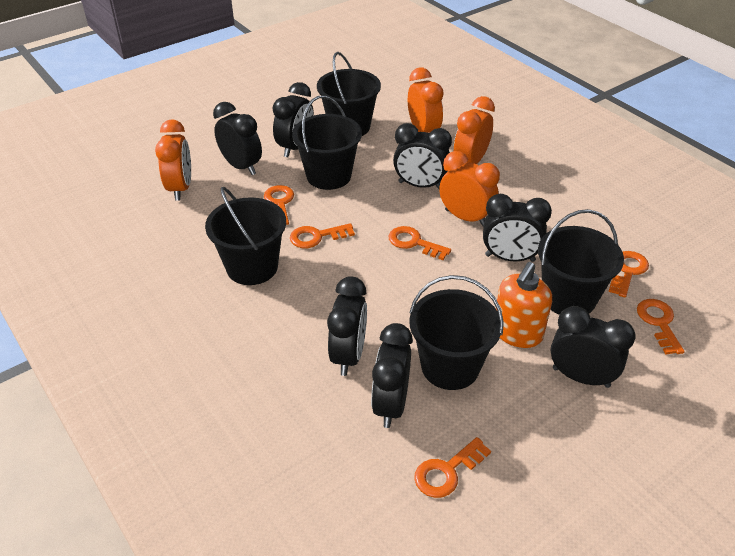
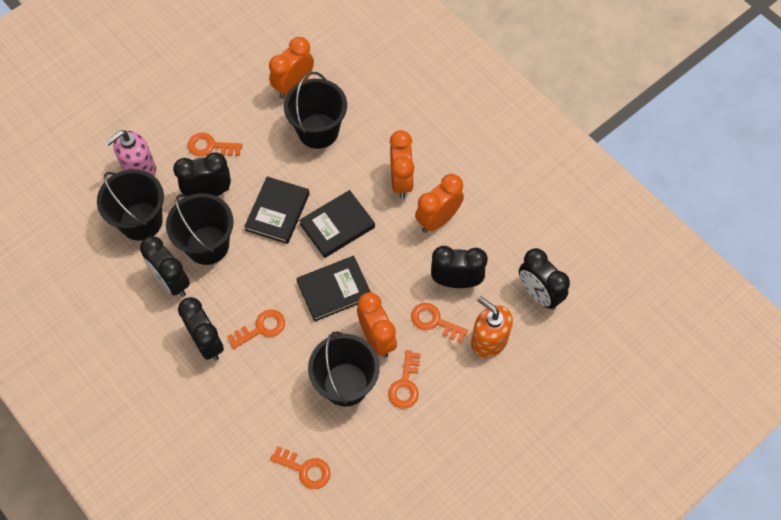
black book: 0 -> 3
black bucket: 5 -> 4
black clock: 7 -> 5
orange key: 6 -> 5
pink soap dispenser: 0 -> 1

